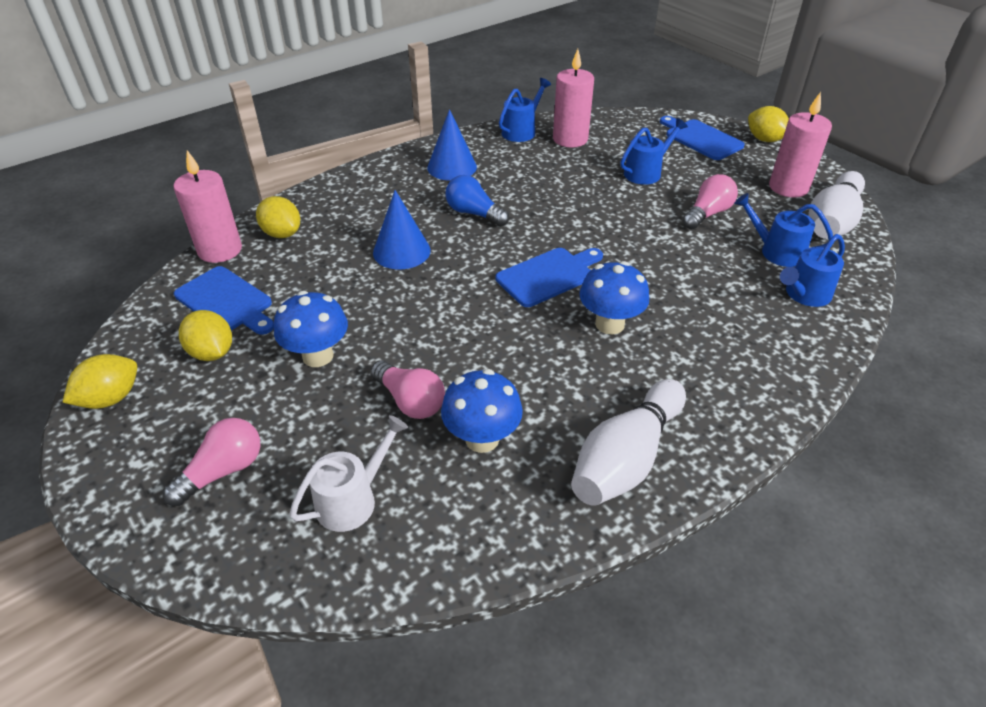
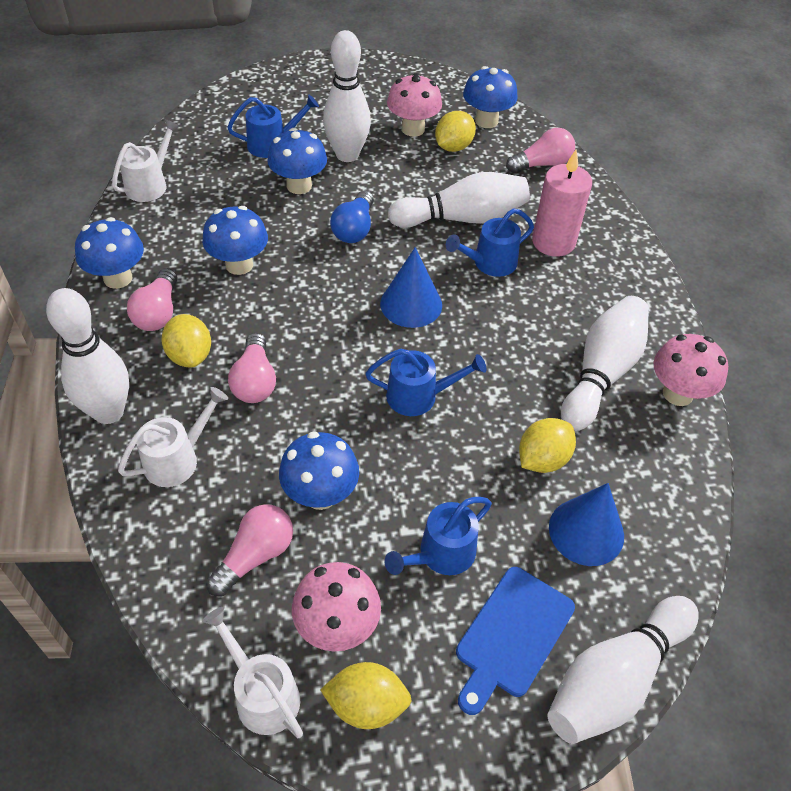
blue cutting board: 3 -> 1
blue mushroom: 3 -> 5
pink candle: 3 -> 1
pink light bulb: 3 -> 4
pink mushroom: 0 -> 3
white bowling pin: 2 -> 5
white watering can: 1 -> 3

